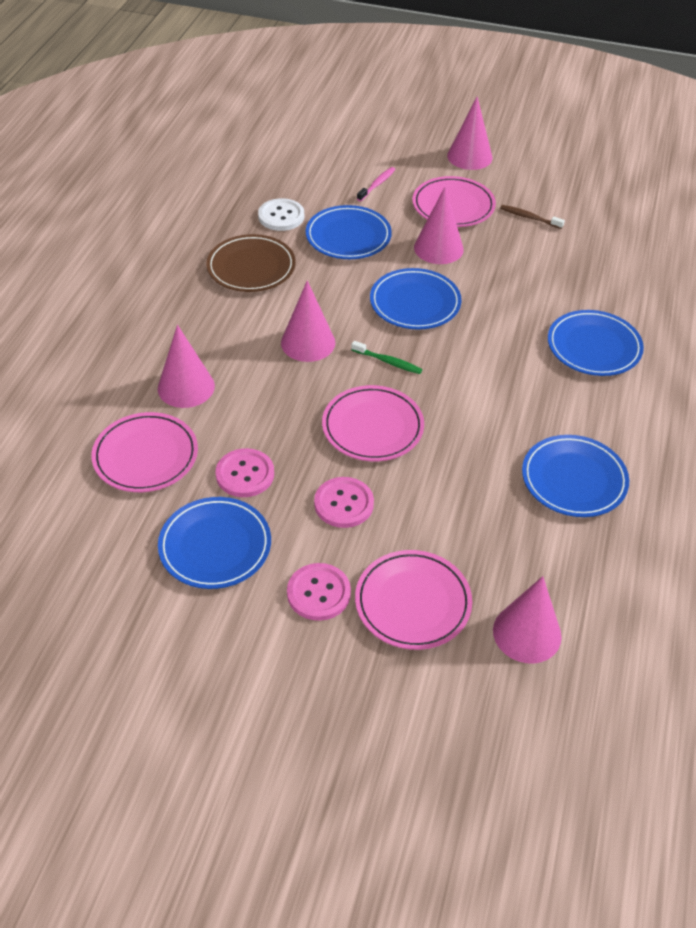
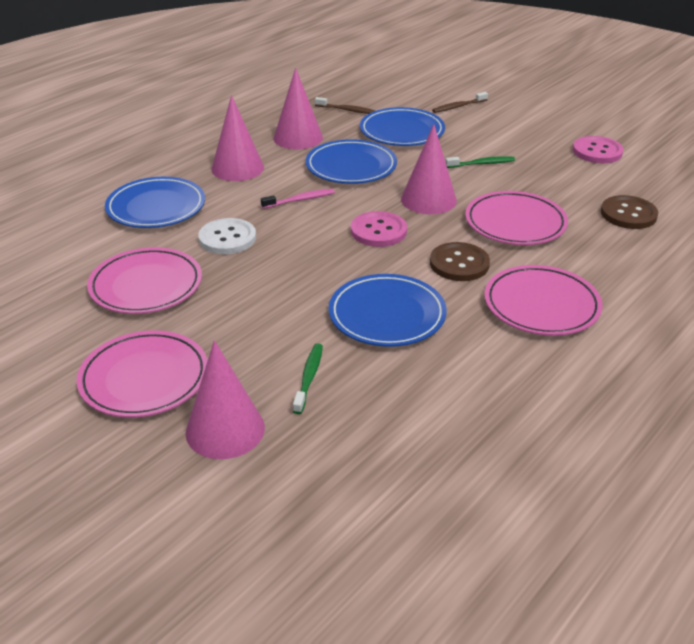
blue plate: 5 -> 4
brown button: 0 -> 2
brown plate: 1 -> 0
brown toothbrush: 1 -> 2
green toothbrush: 1 -> 2
pink button: 3 -> 2
pink cone: 5 -> 4

